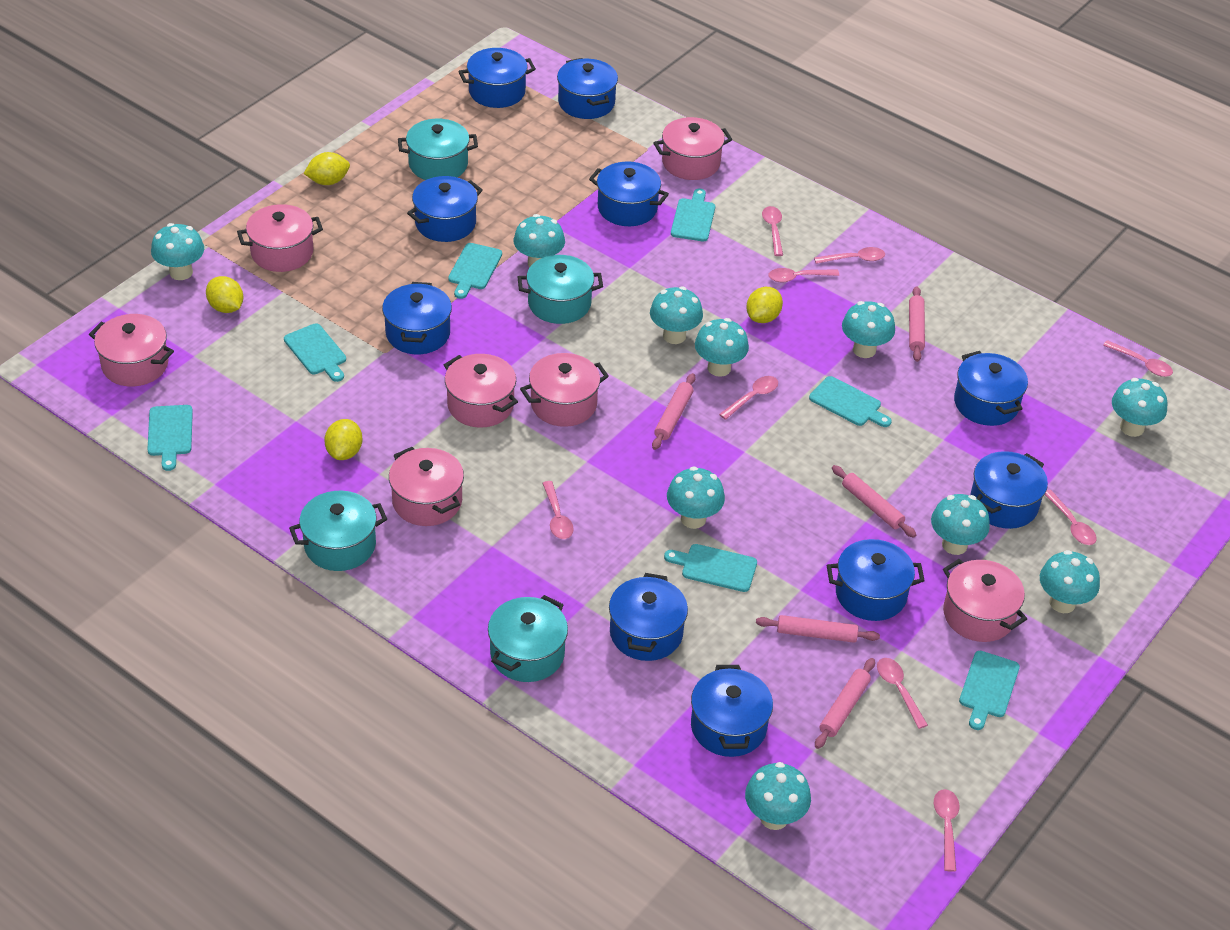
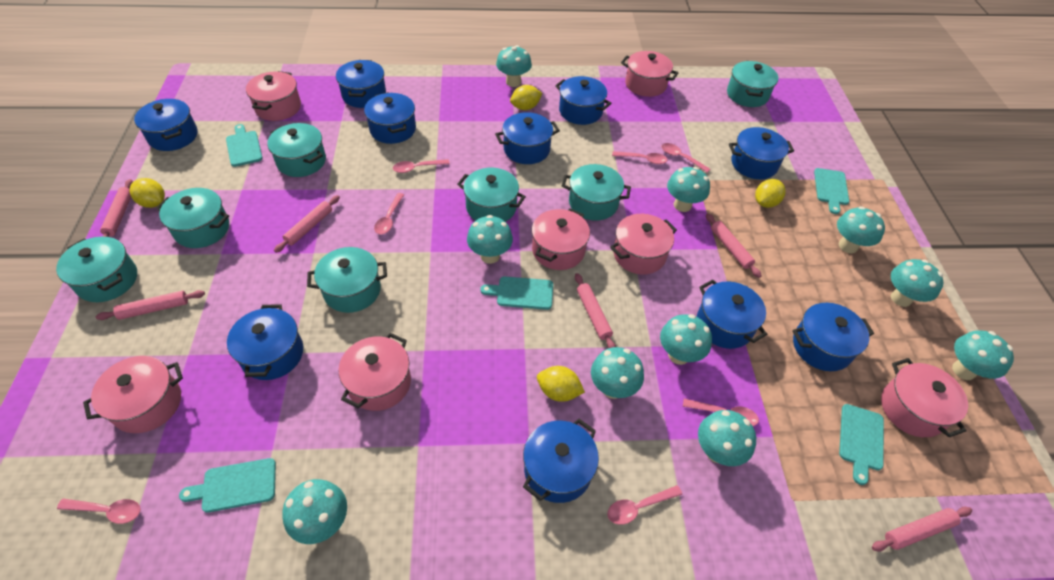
pink rolling pin: 5 -> 6
pink spoon: 9 -> 7
turquoise cutting board: 7 -> 5
turquoise pot: 4 -> 7

